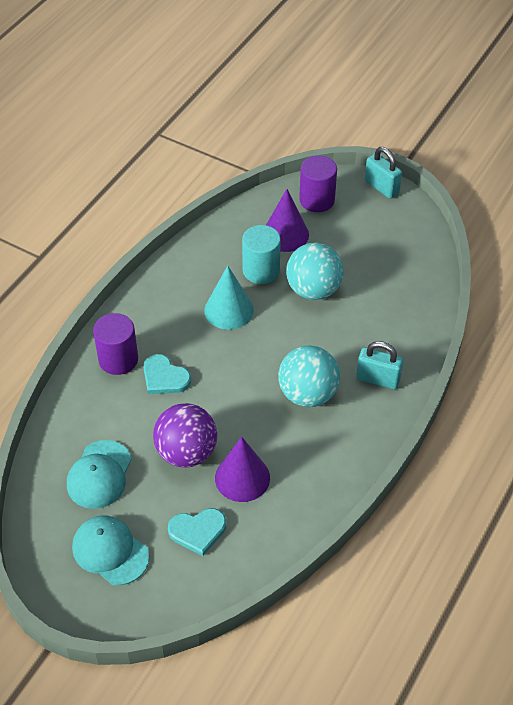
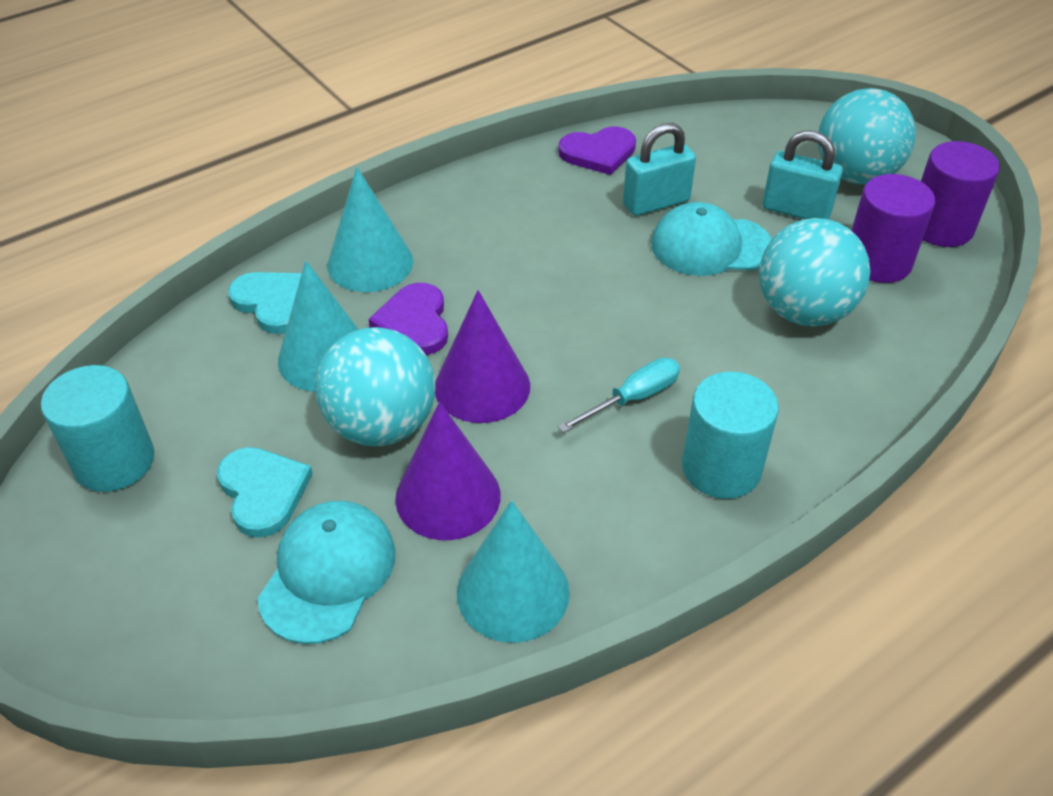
purple ball: 1 -> 0
purple heart: 0 -> 2
turquoise ball: 2 -> 3
turquoise cone: 1 -> 3
turquoise cylinder: 1 -> 2
turquoise screwdriver: 0 -> 1

